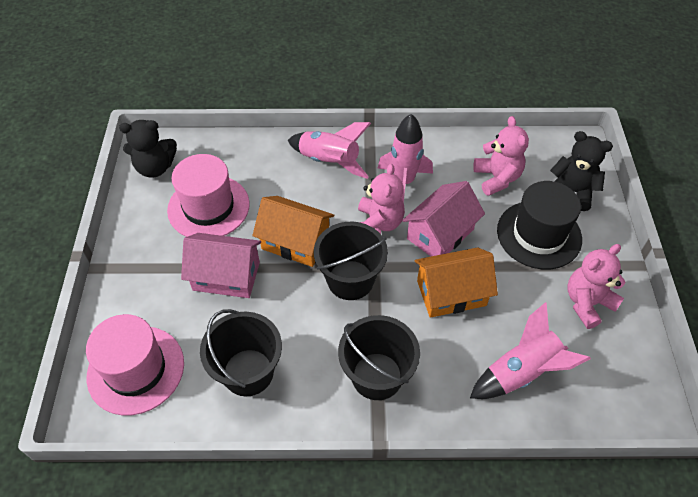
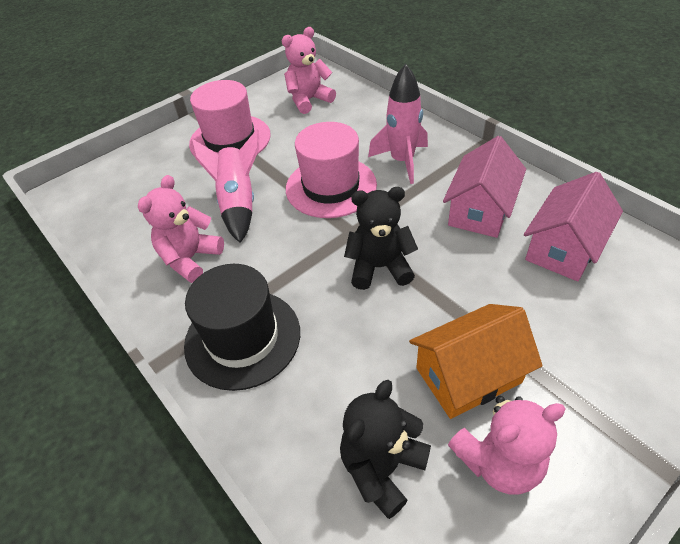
black bucket: 3 -> 0
orange house: 2 -> 1
pink rocket: 3 -> 2

